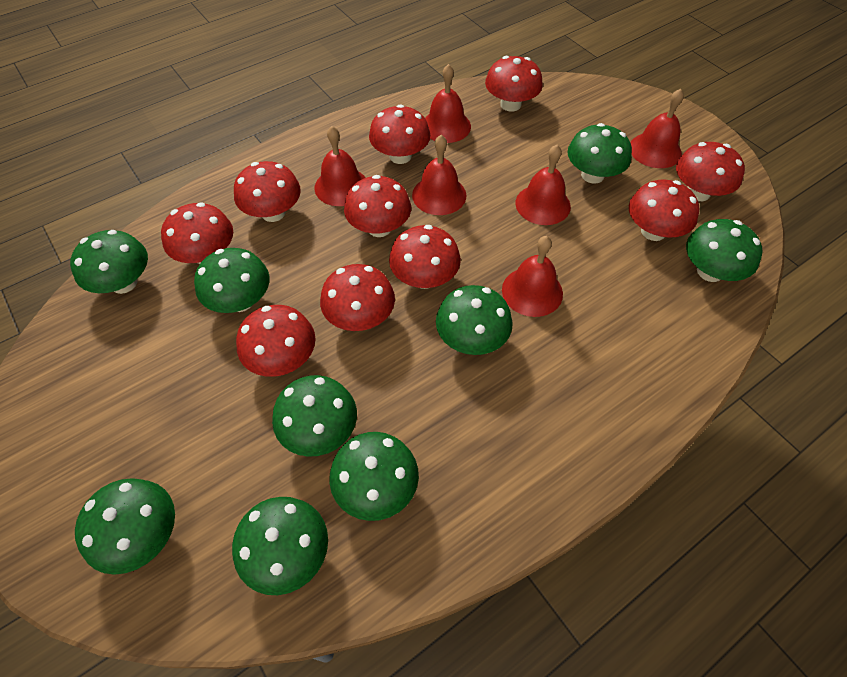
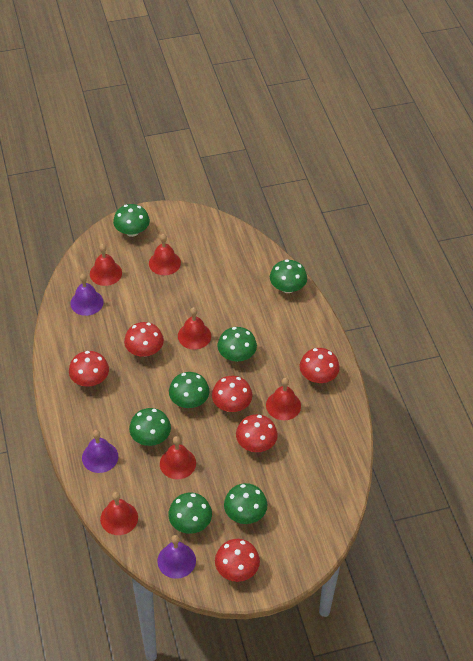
green mushroom: 9 -> 7
purple bell: 0 -> 3
red mushroom: 10 -> 6

